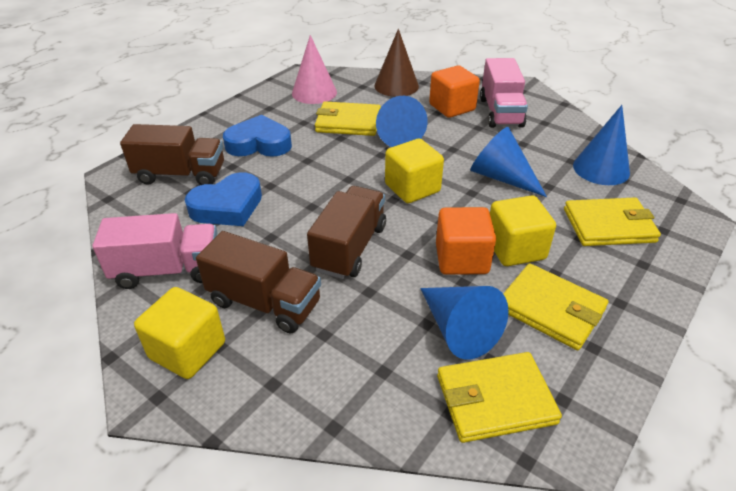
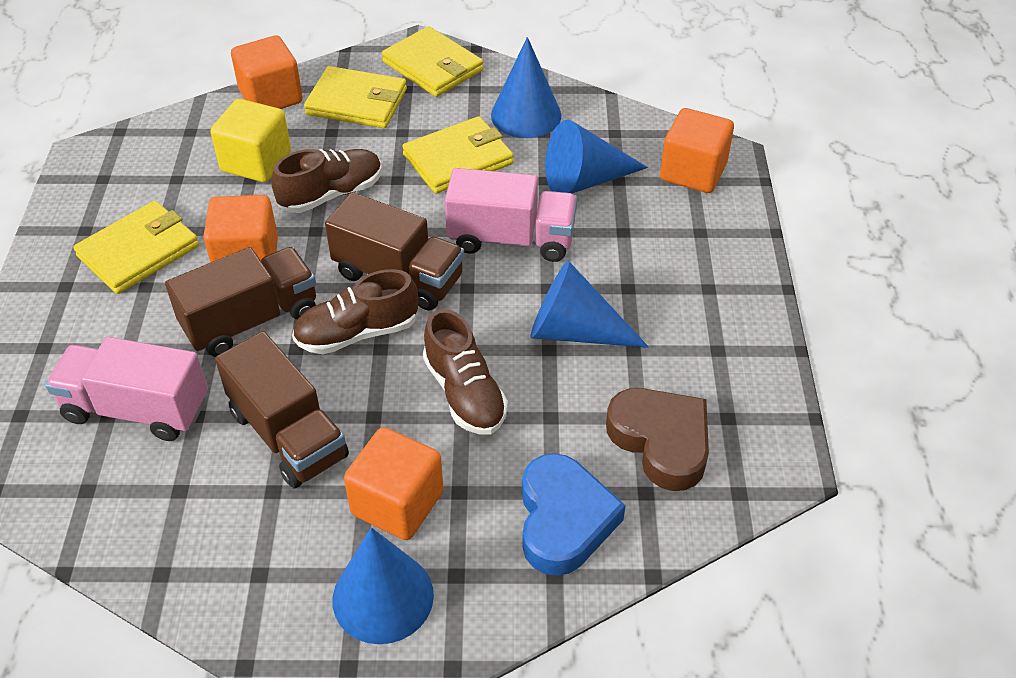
blue heart: 2 -> 1
brown cone: 1 -> 0
brown heart: 0 -> 1
brown shoe: 0 -> 3
orange cube: 2 -> 4
pink cone: 1 -> 0
yellow cube: 3 -> 1

